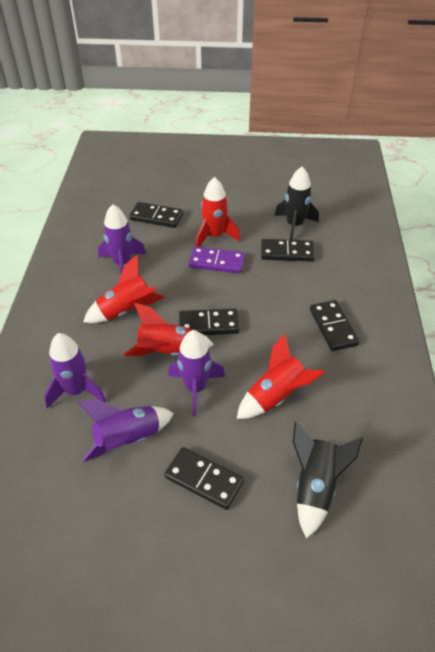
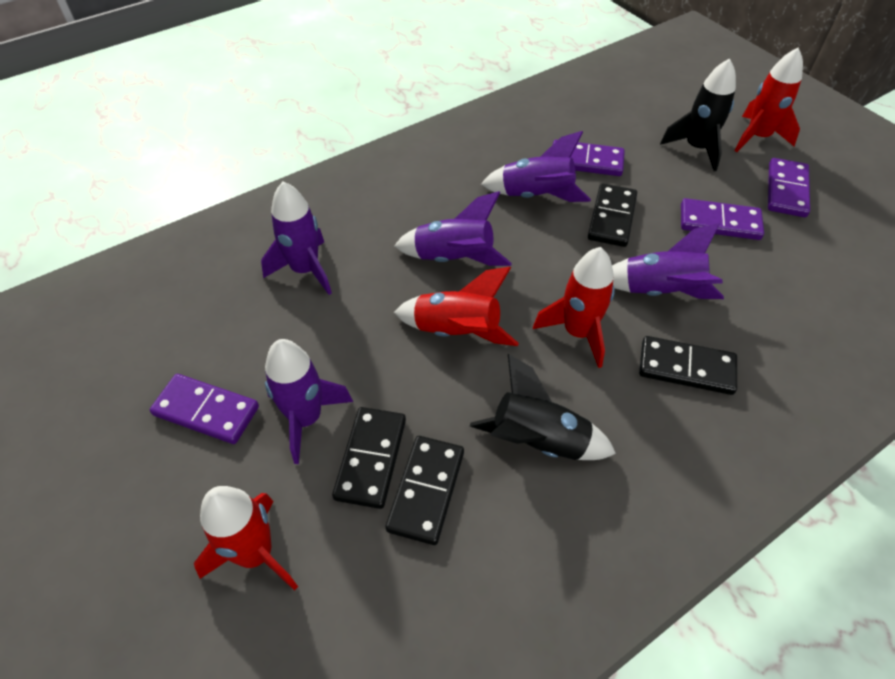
black domino: 5 -> 4
purple domino: 1 -> 4
purple rocket: 4 -> 5

